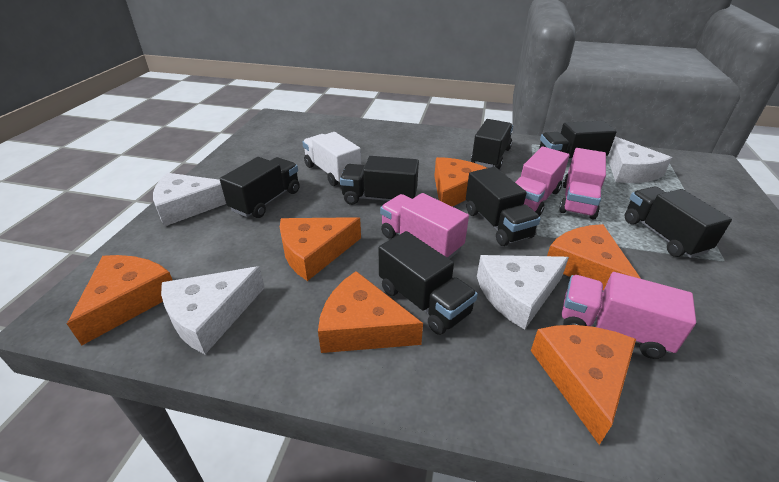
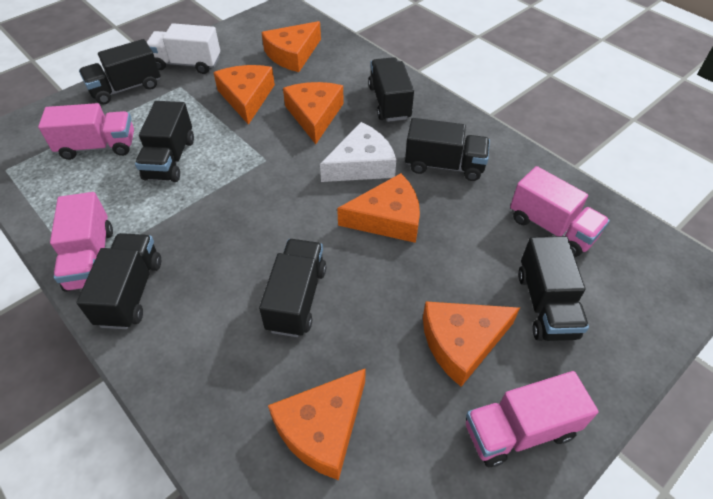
white cheese: 4 -> 1

